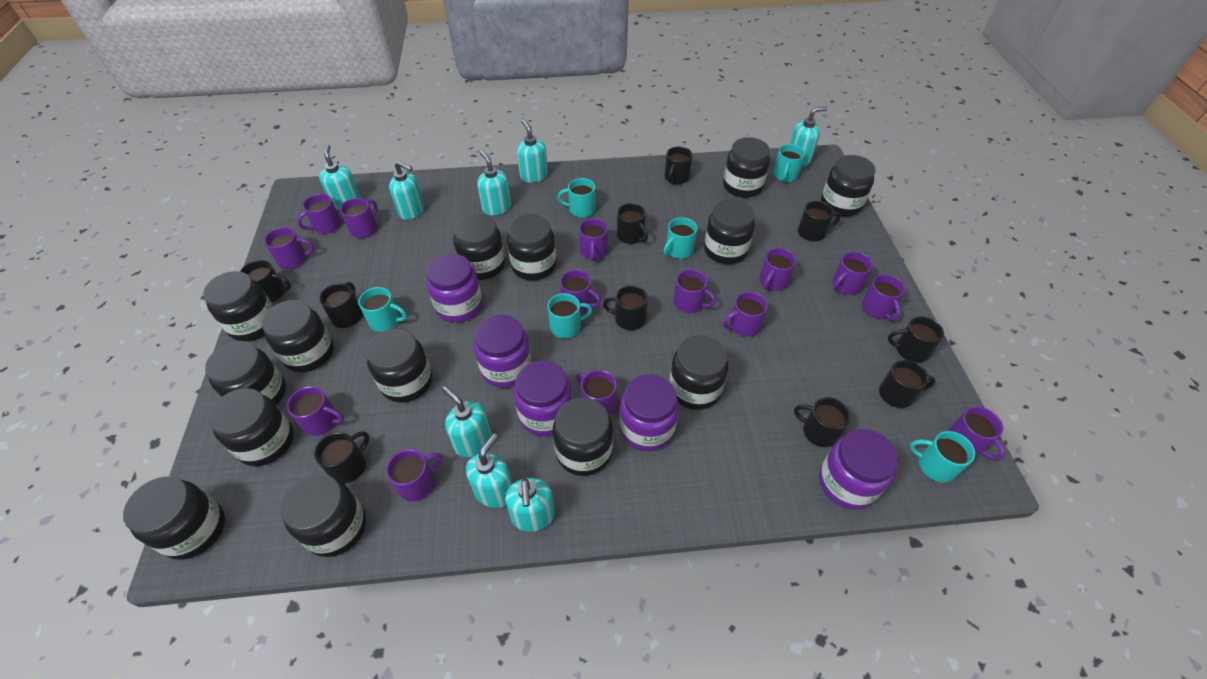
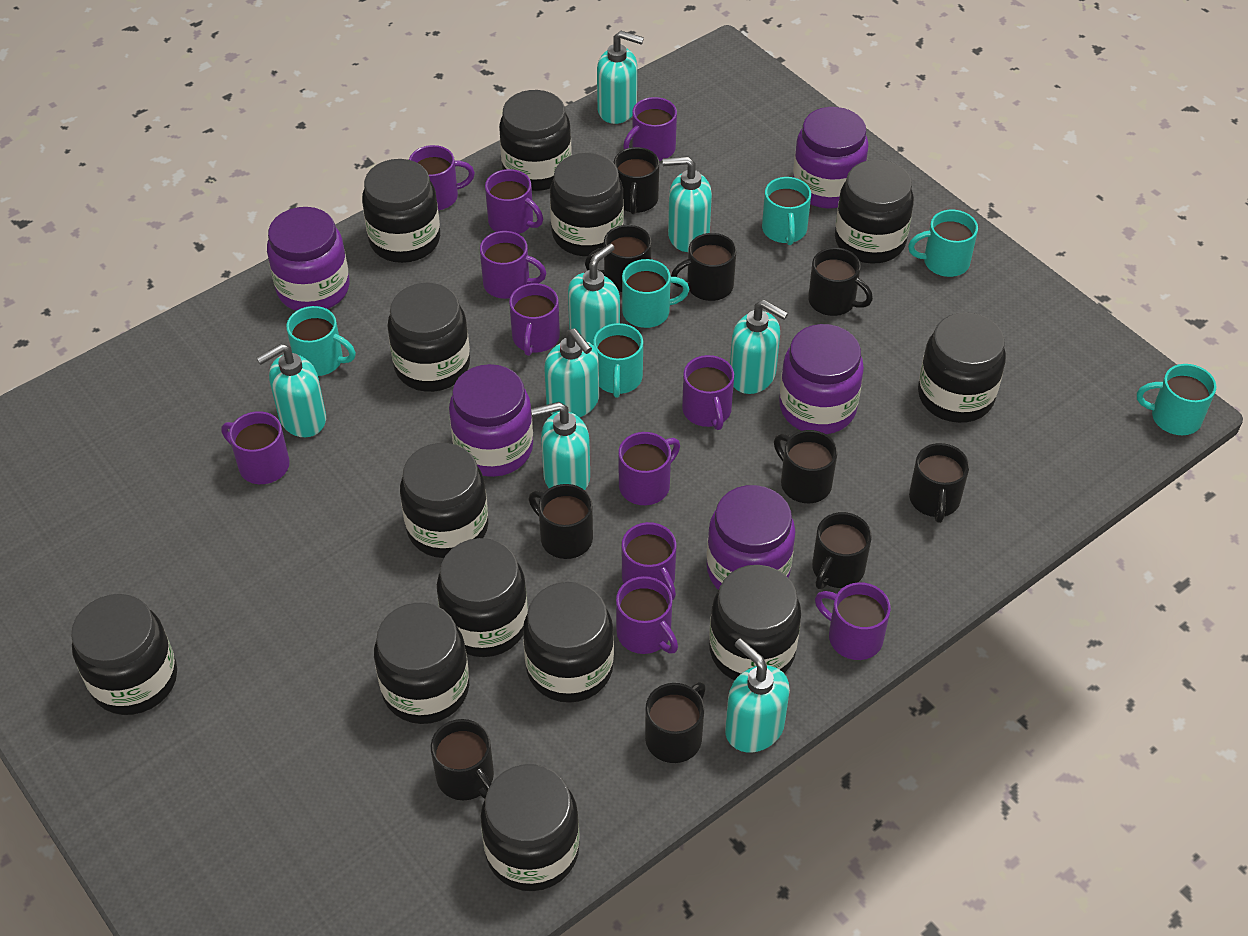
black jar: 14 -> 13
purple mug: 14 -> 11

